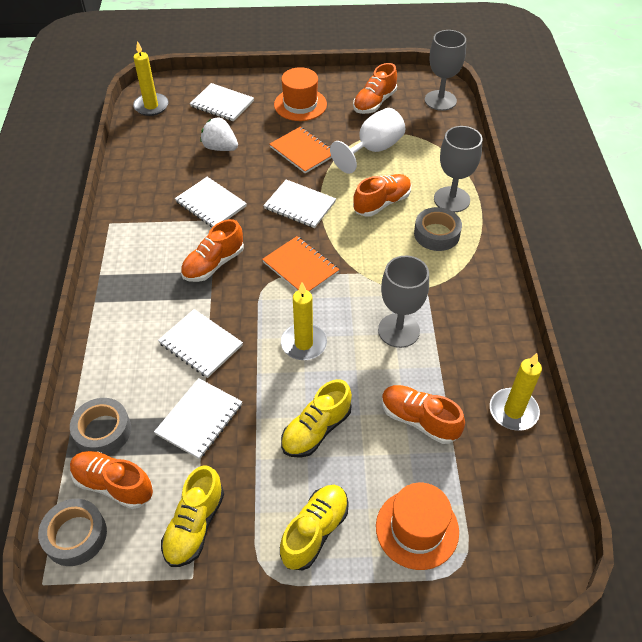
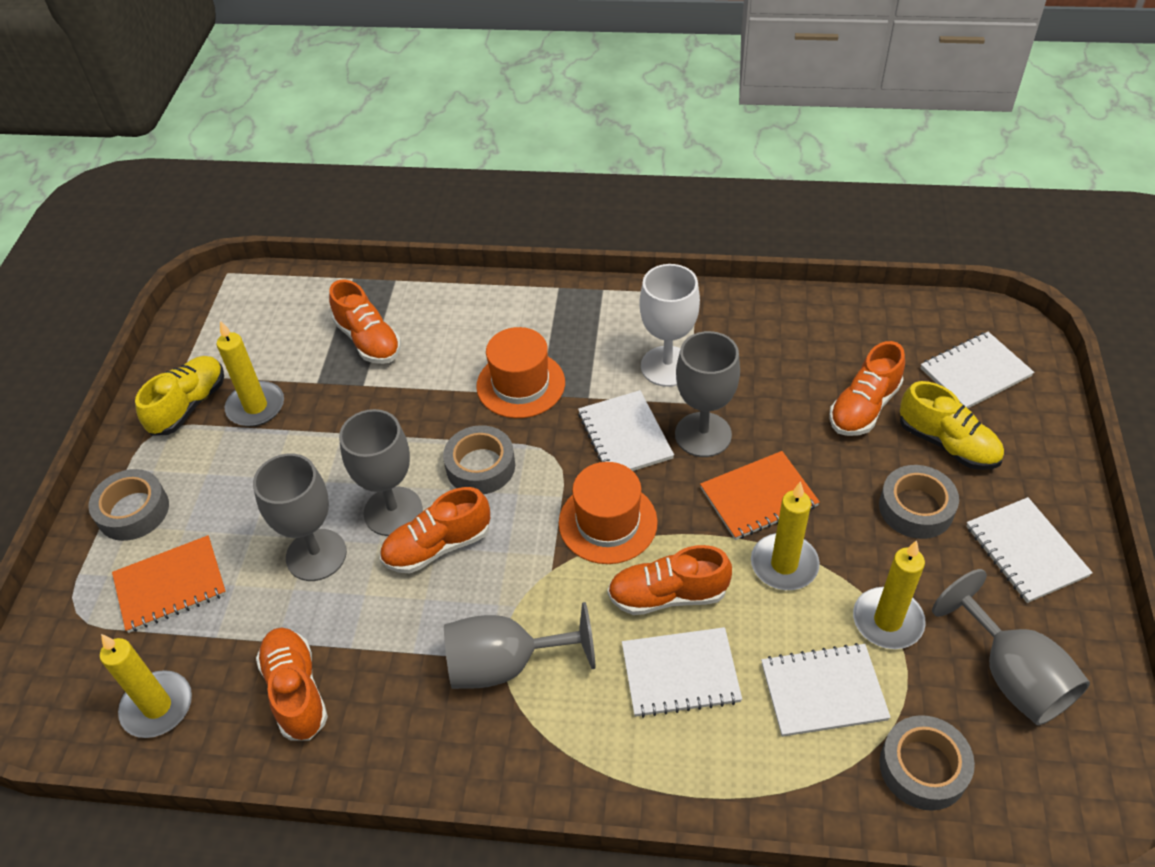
grey goblet: 3 -> 5
grey tape: 3 -> 4
white strawberry: 1 -> 0
yellow candle: 3 -> 4
yellow shoe: 3 -> 2

